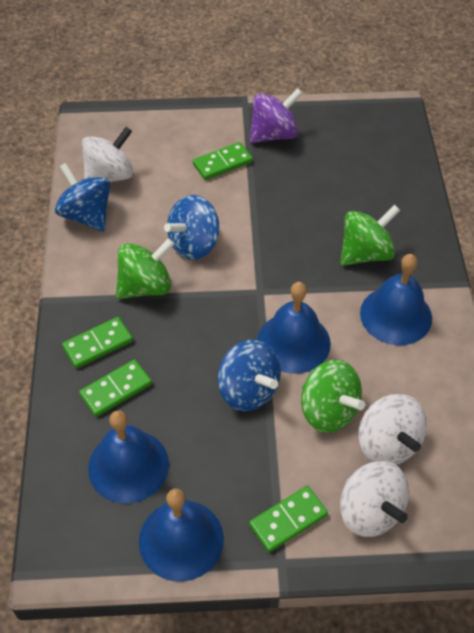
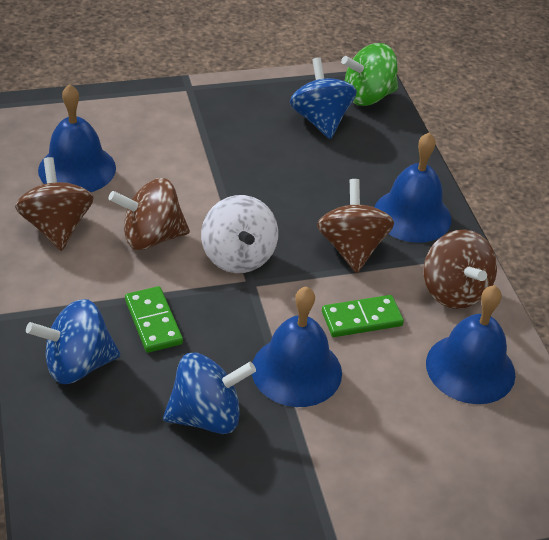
brown spinning top: 0 -> 4
green domino: 4 -> 2
green spinning top: 3 -> 1
purple spinning top: 1 -> 0
white spinning top: 3 -> 1

